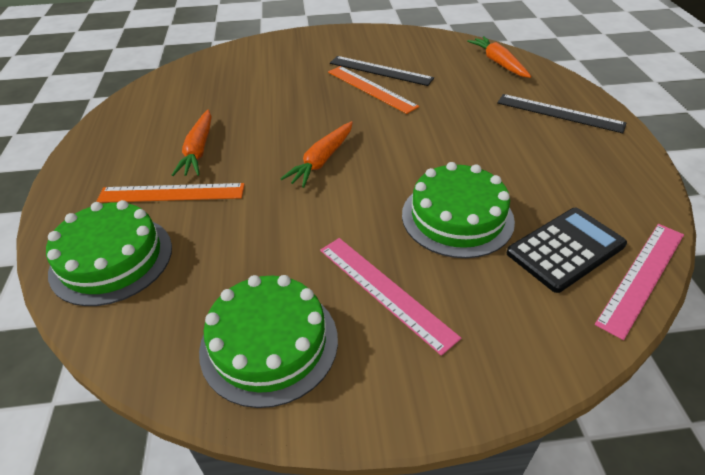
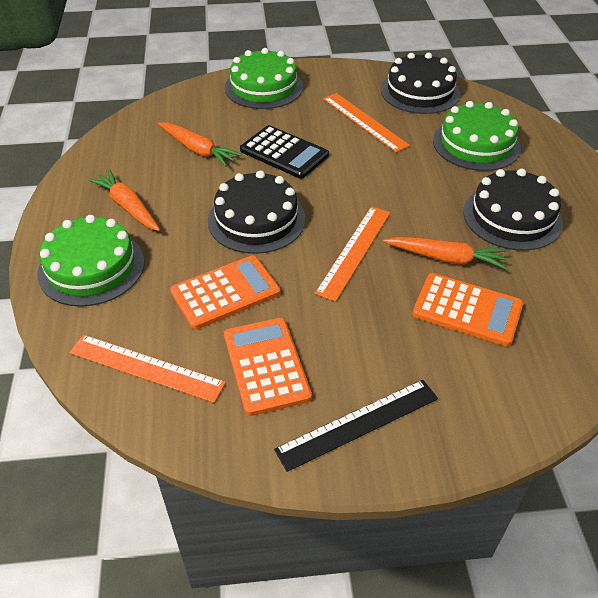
black cake: 0 -> 3
black ruler: 2 -> 1
orange calculator: 0 -> 3
orange ruler: 2 -> 3
pink ruler: 2 -> 0

